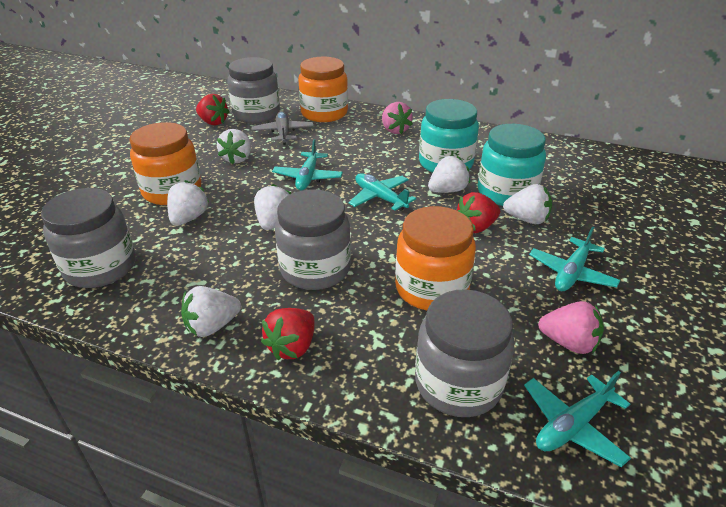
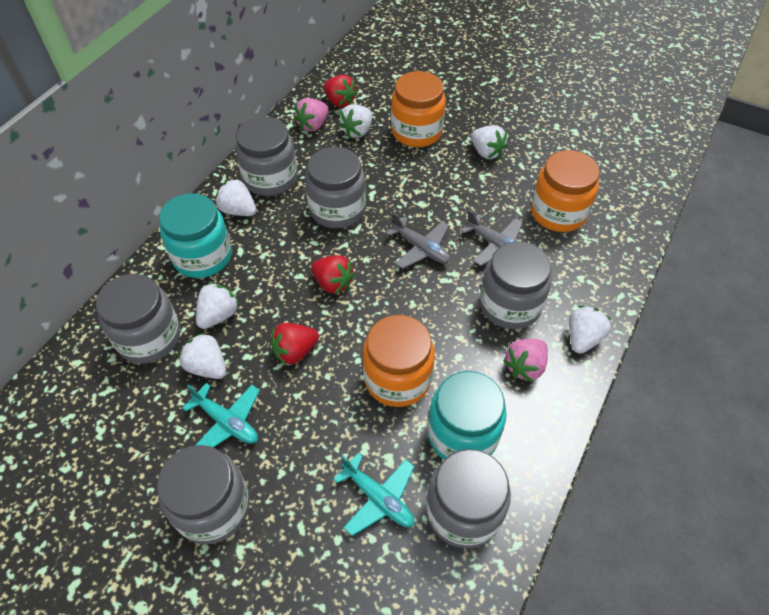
grey jar: 4 -> 6
grey plane: 1 -> 2
turquoise plane: 4 -> 2

